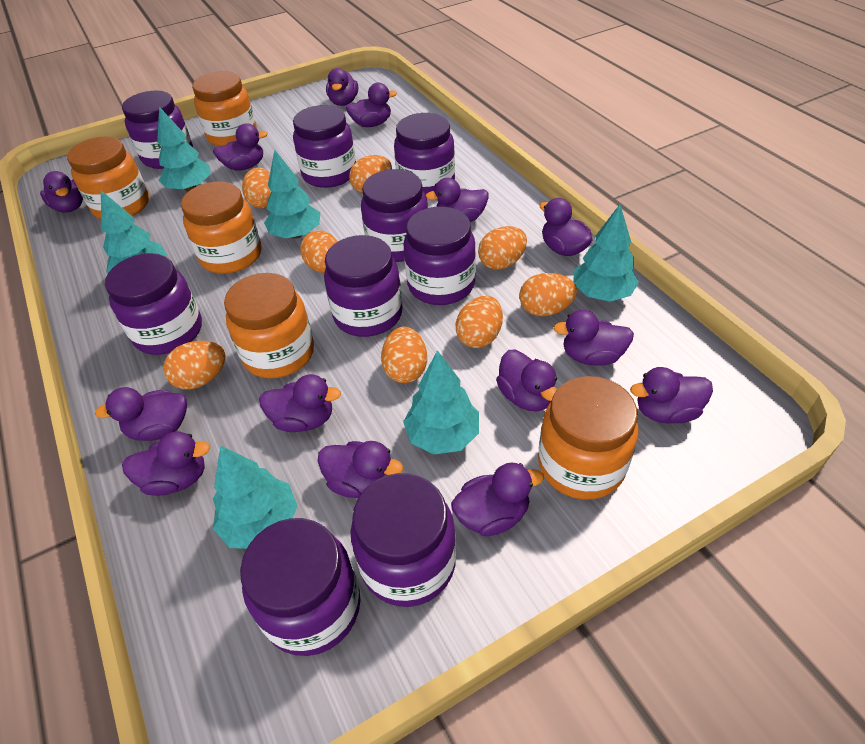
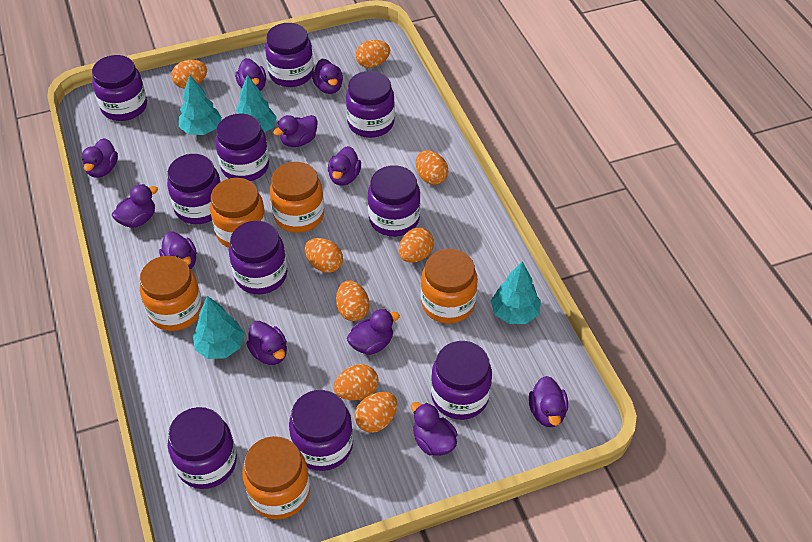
purple duck: 14 -> 11
purple jar: 9 -> 10
turquoise tree: 6 -> 4

